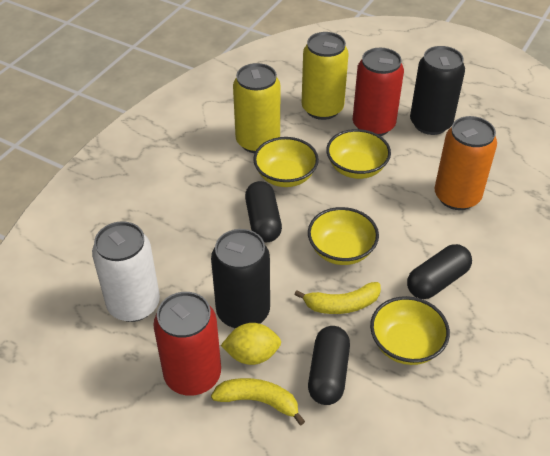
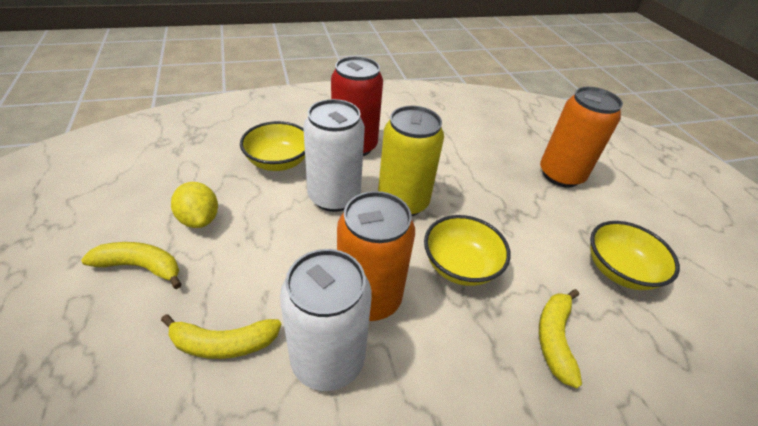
black can: 2 -> 0
black capsule: 3 -> 0
orange can: 1 -> 2
red can: 2 -> 1
white can: 1 -> 2
yellow banana: 2 -> 3
yellow bowl: 4 -> 3
yellow can: 2 -> 1

